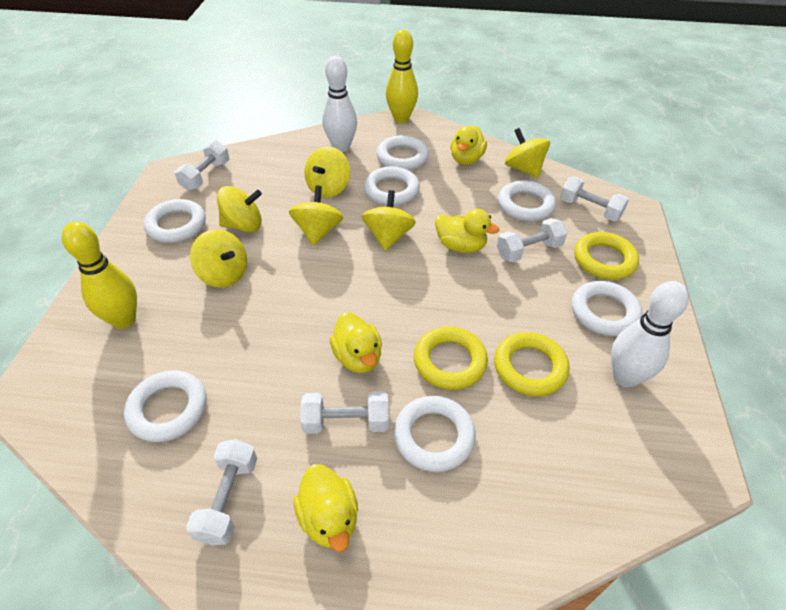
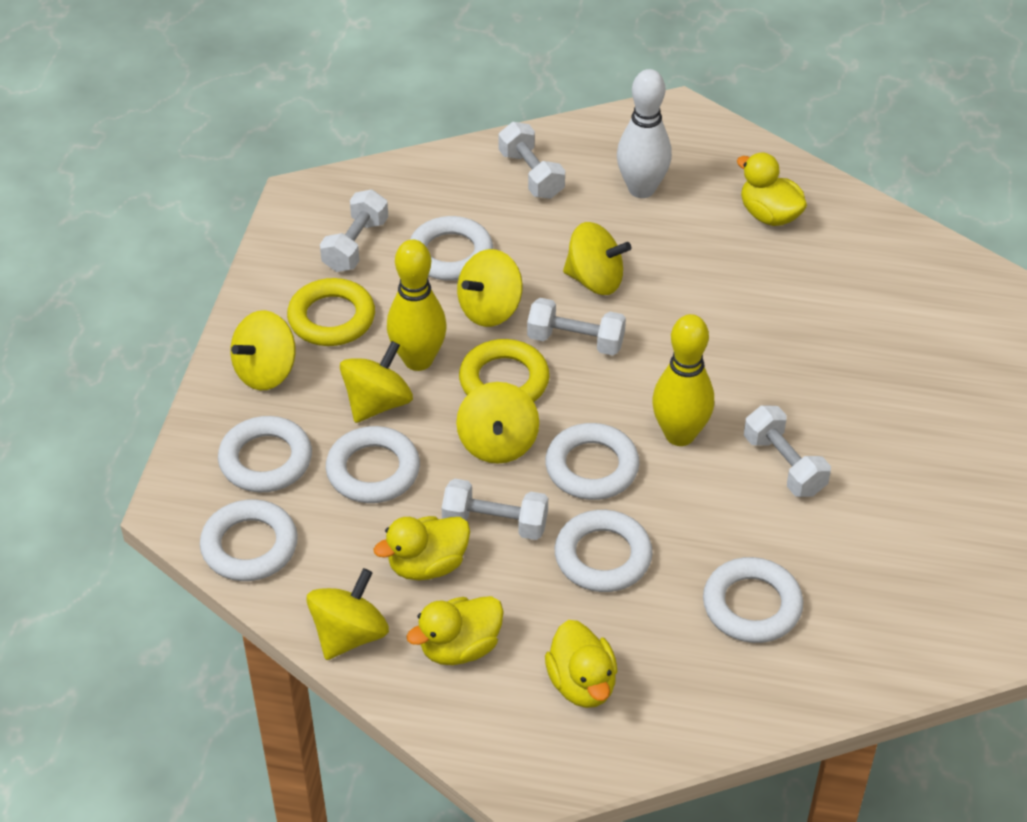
white bowling pin: 2 -> 1
yellow ring: 3 -> 2

